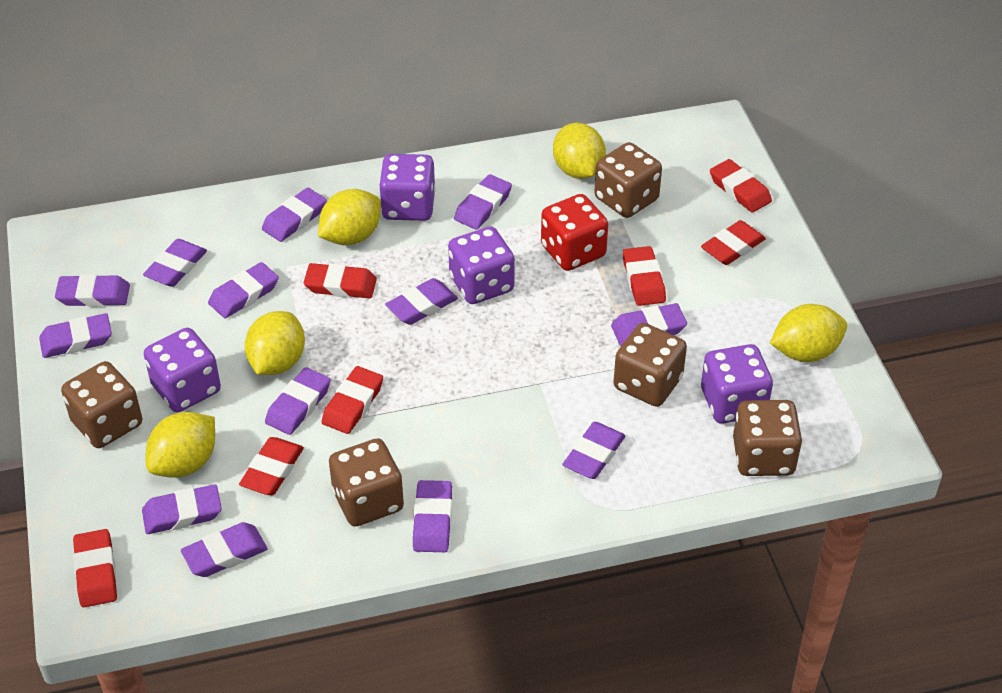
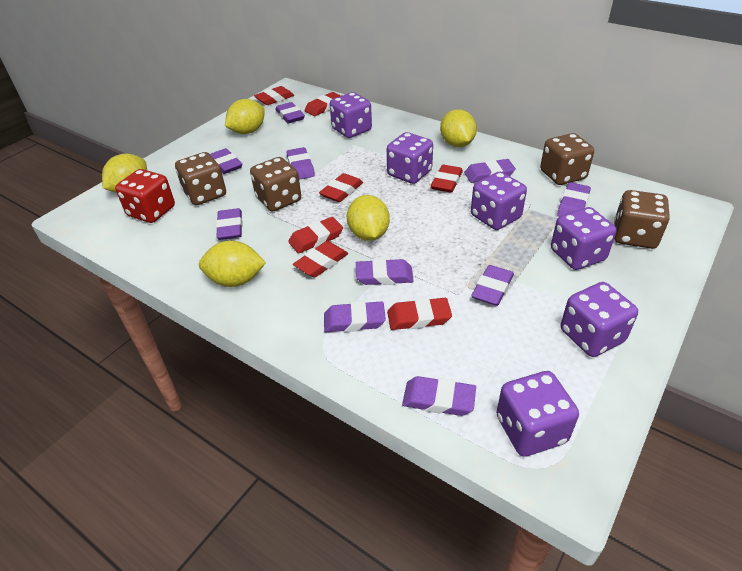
brown dice: 5 -> 4
purple dice: 4 -> 6
purple eraser: 13 -> 10

